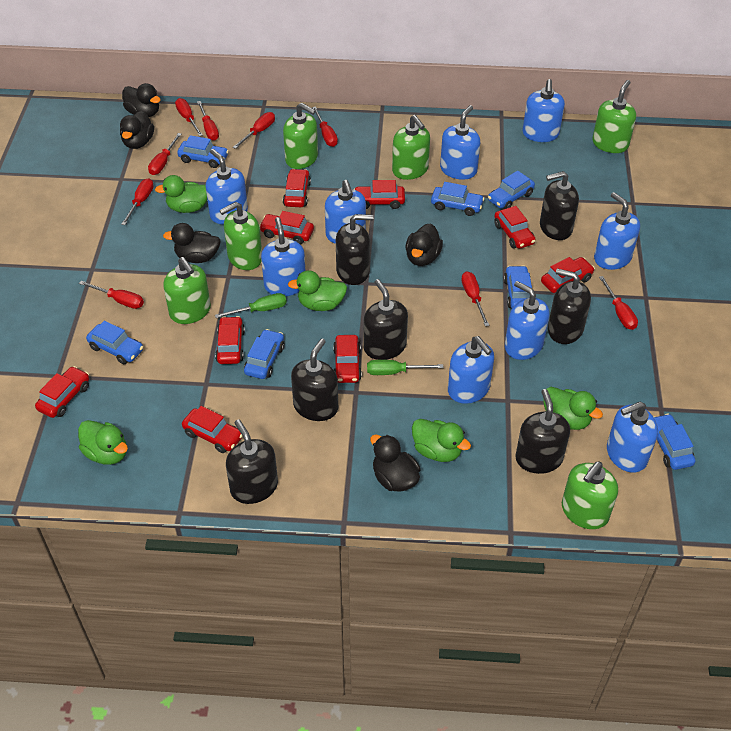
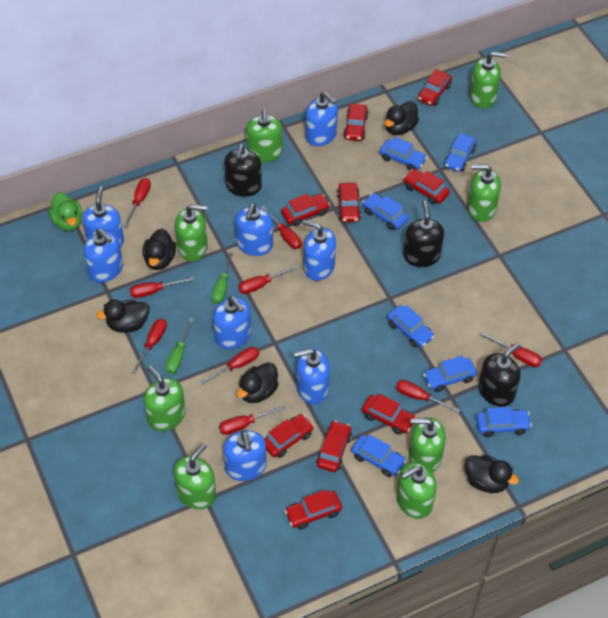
black soap dispenser: 7 -> 3
blue soap dispenser: 9 -> 8
green duck: 5 -> 1
green soap dispenser: 6 -> 8

